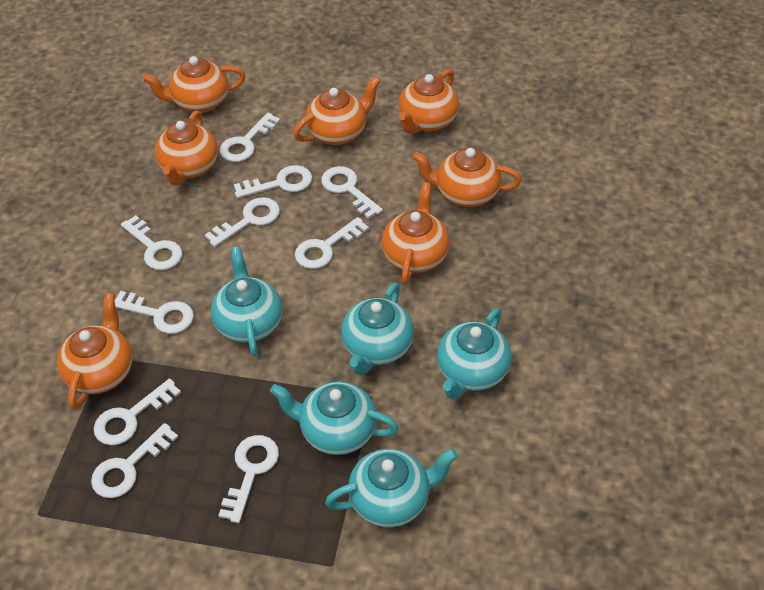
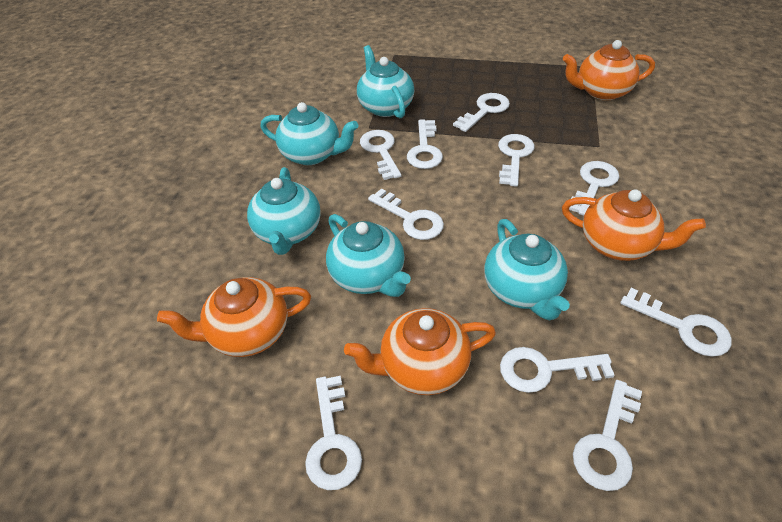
orange teapot: 7 -> 4

